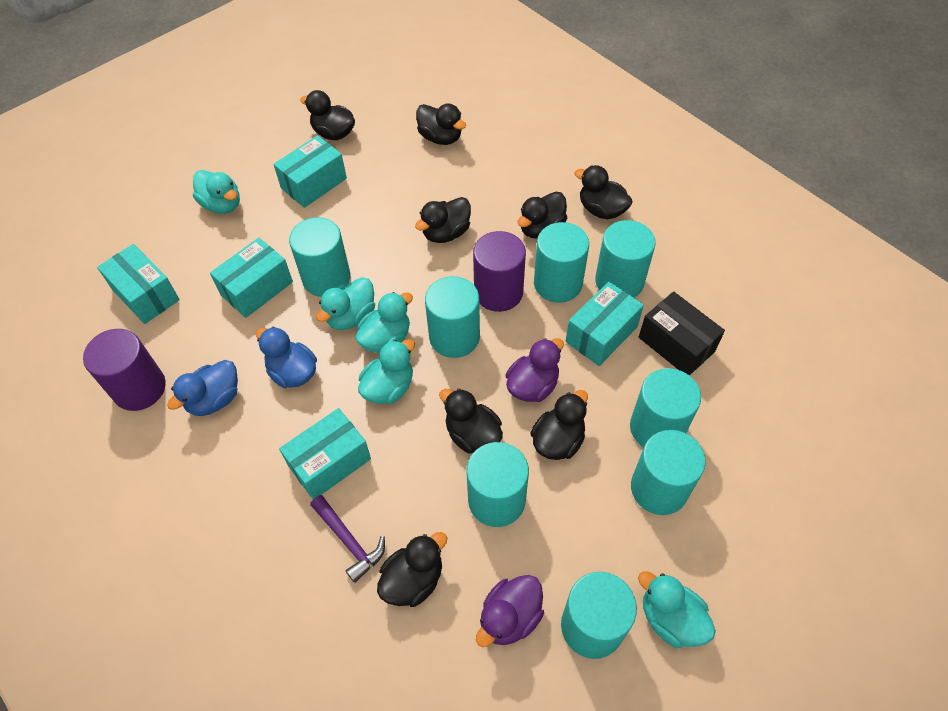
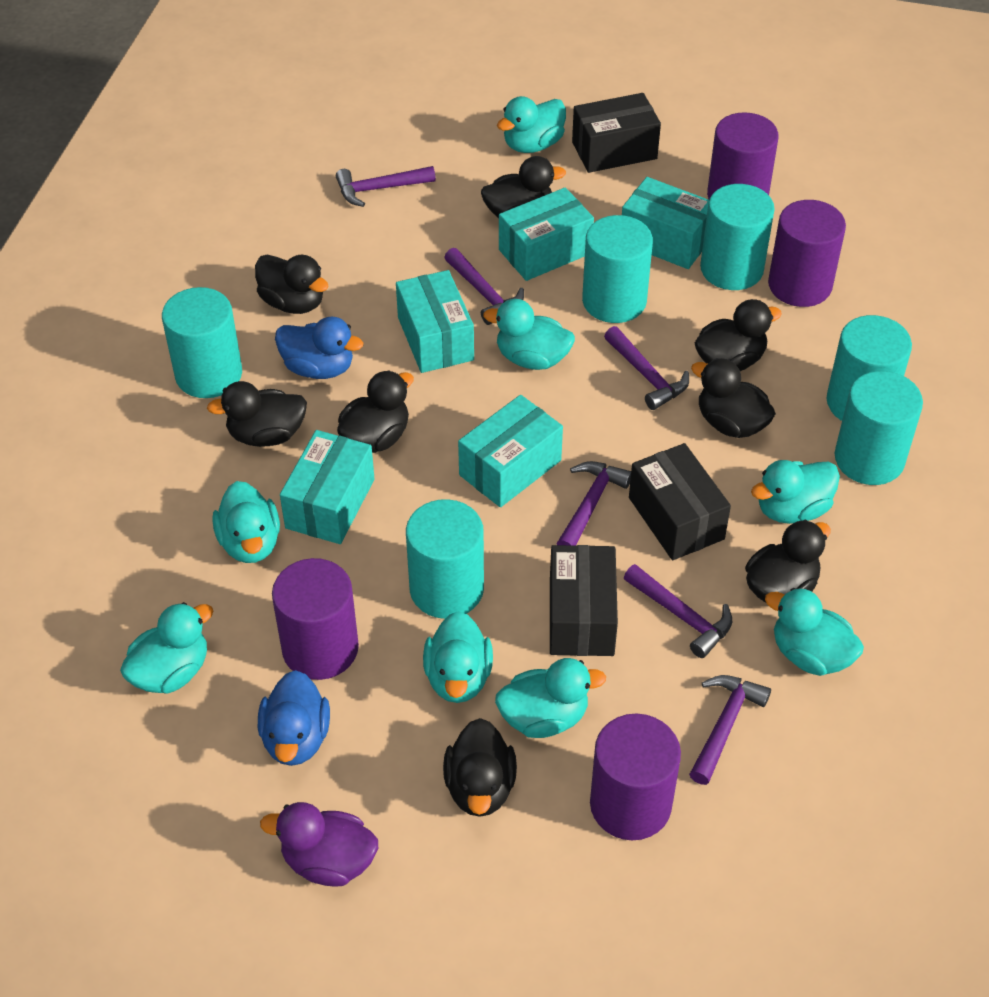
black box: 1 -> 3
purple cylinder: 2 -> 4
purple duck: 2 -> 1
purple hammer: 1 -> 6
turquoise cylinder: 8 -> 6
turquoise duck: 5 -> 8

